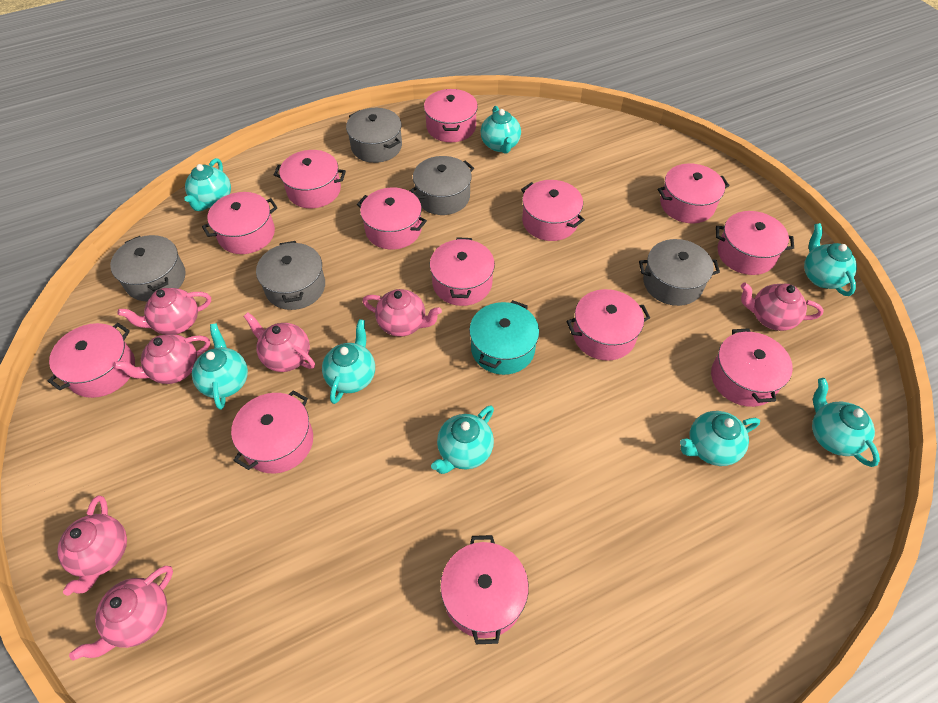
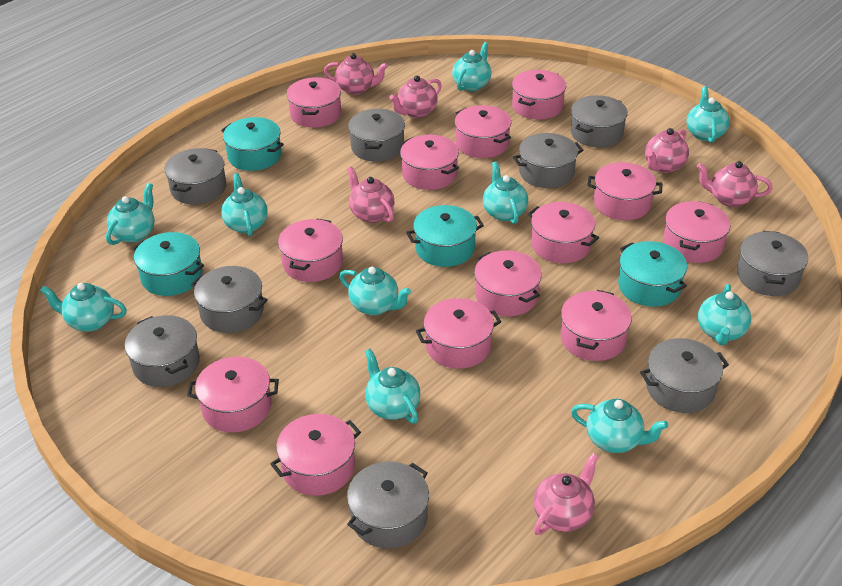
grey pot: 5 -> 9
pink teapot: 7 -> 6
turquoise pot: 1 -> 4
turquoise teapot: 8 -> 10

